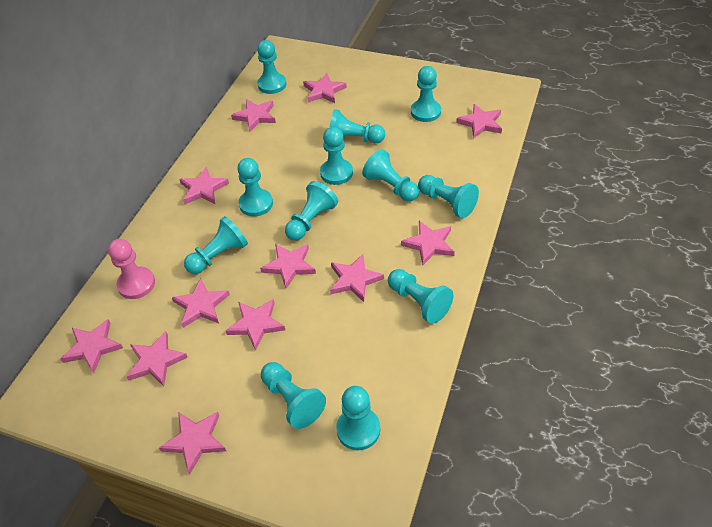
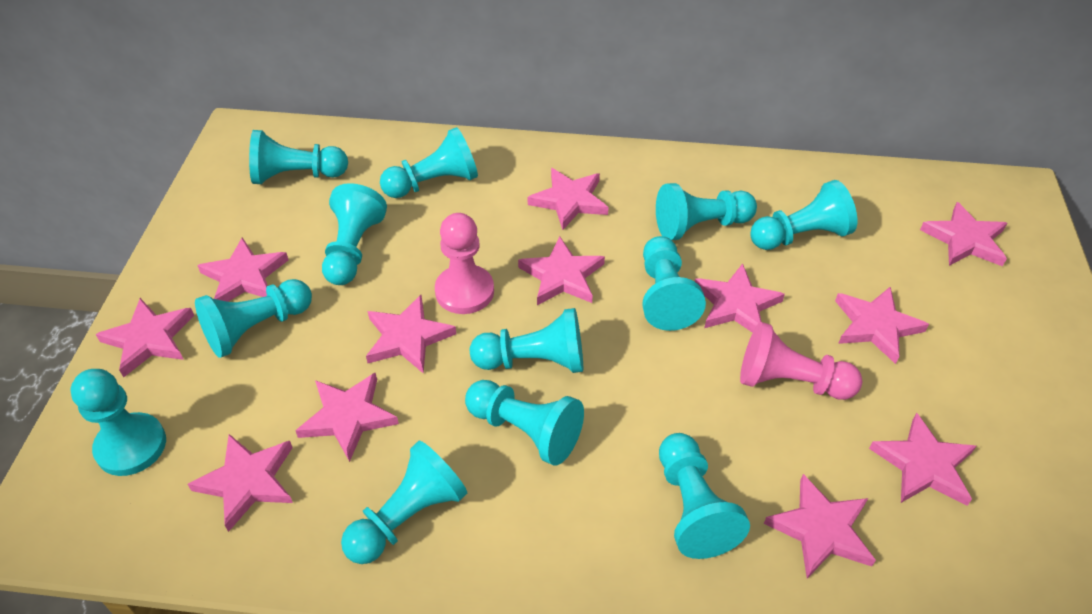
pink pawn: 1 -> 2

